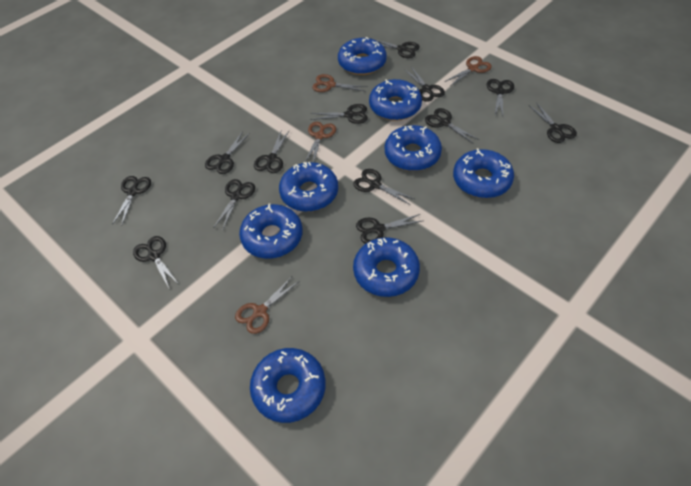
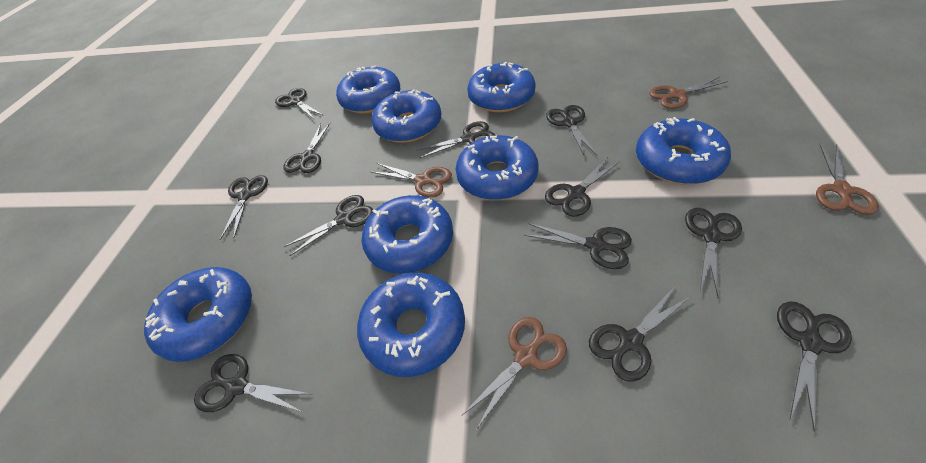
black scissors: 13 -> 12

